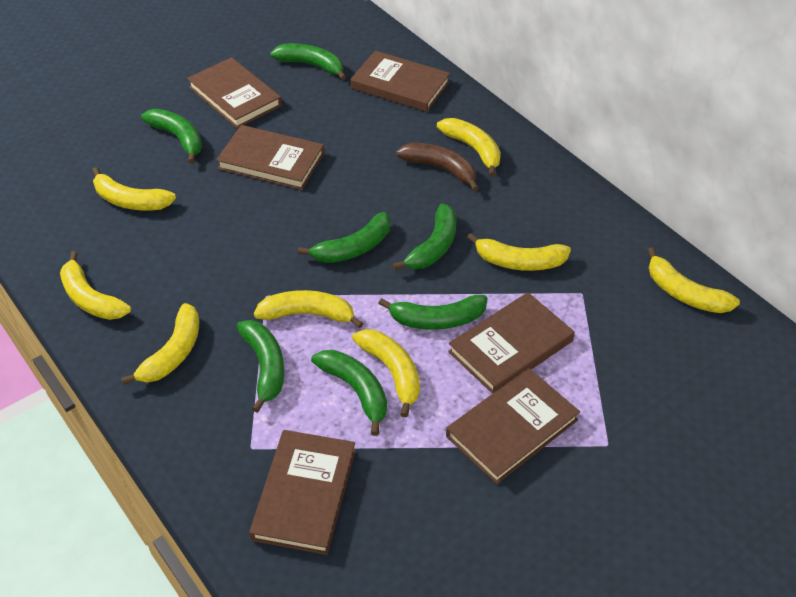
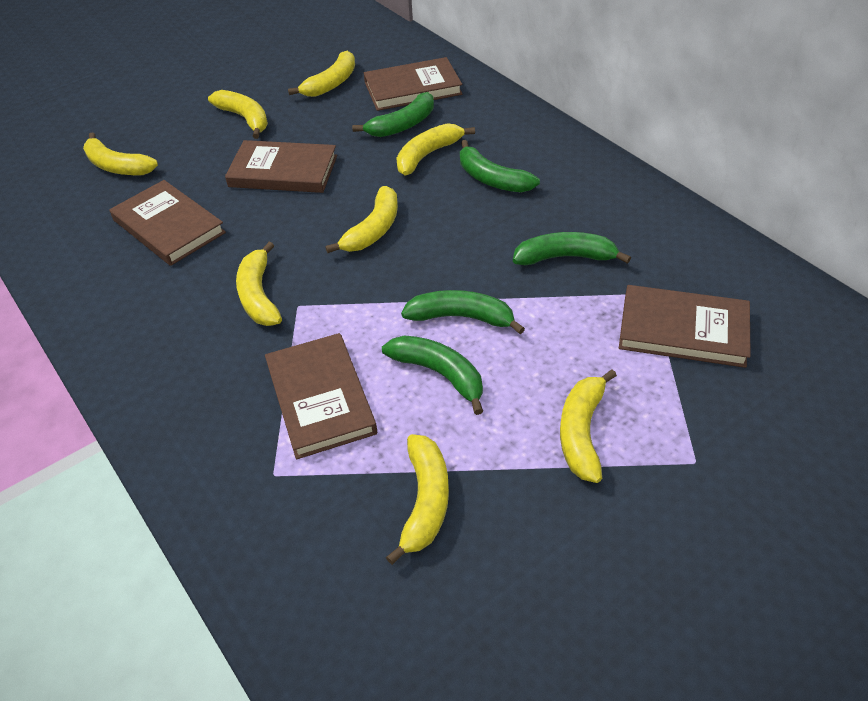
brown banana: 1 -> 0
brown book: 6 -> 5
green banana: 7 -> 5

